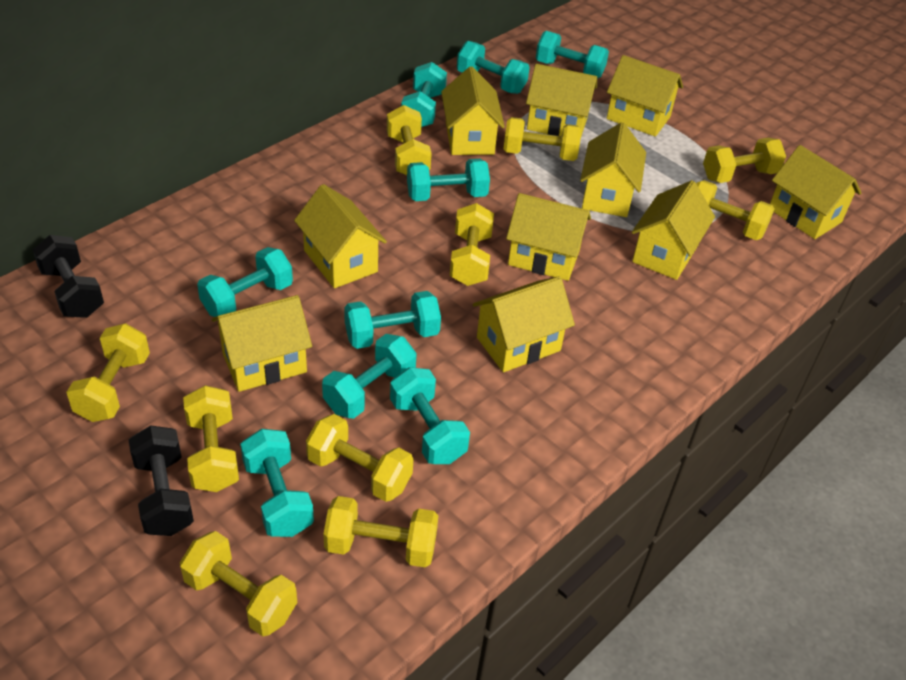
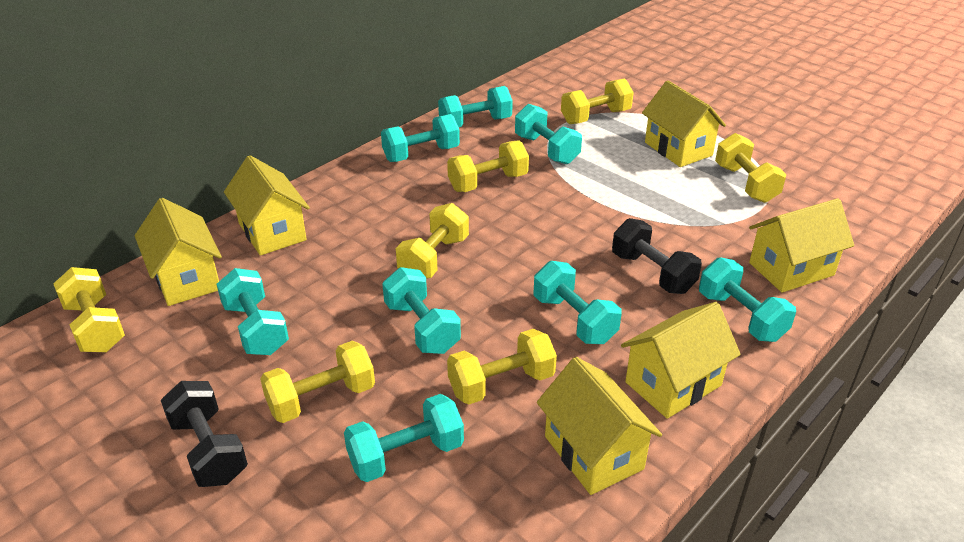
turquoise dumbbell: 9 -> 8
yellow dumbbell: 10 -> 7
yellow house: 10 -> 6

